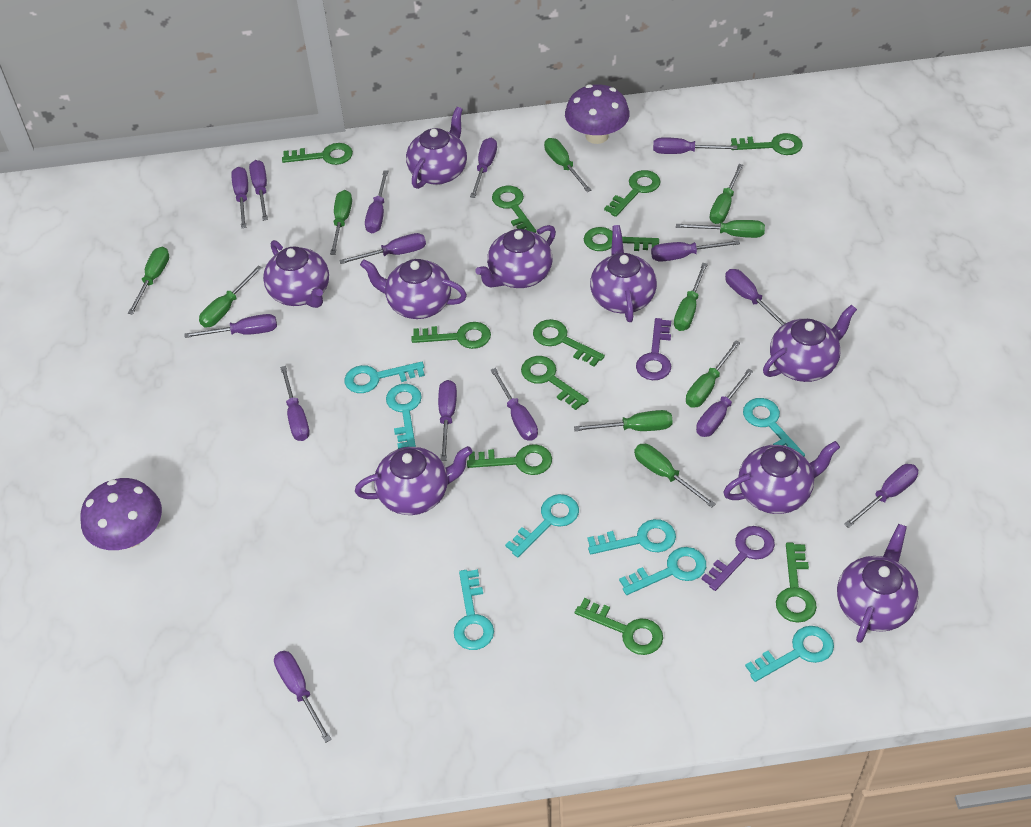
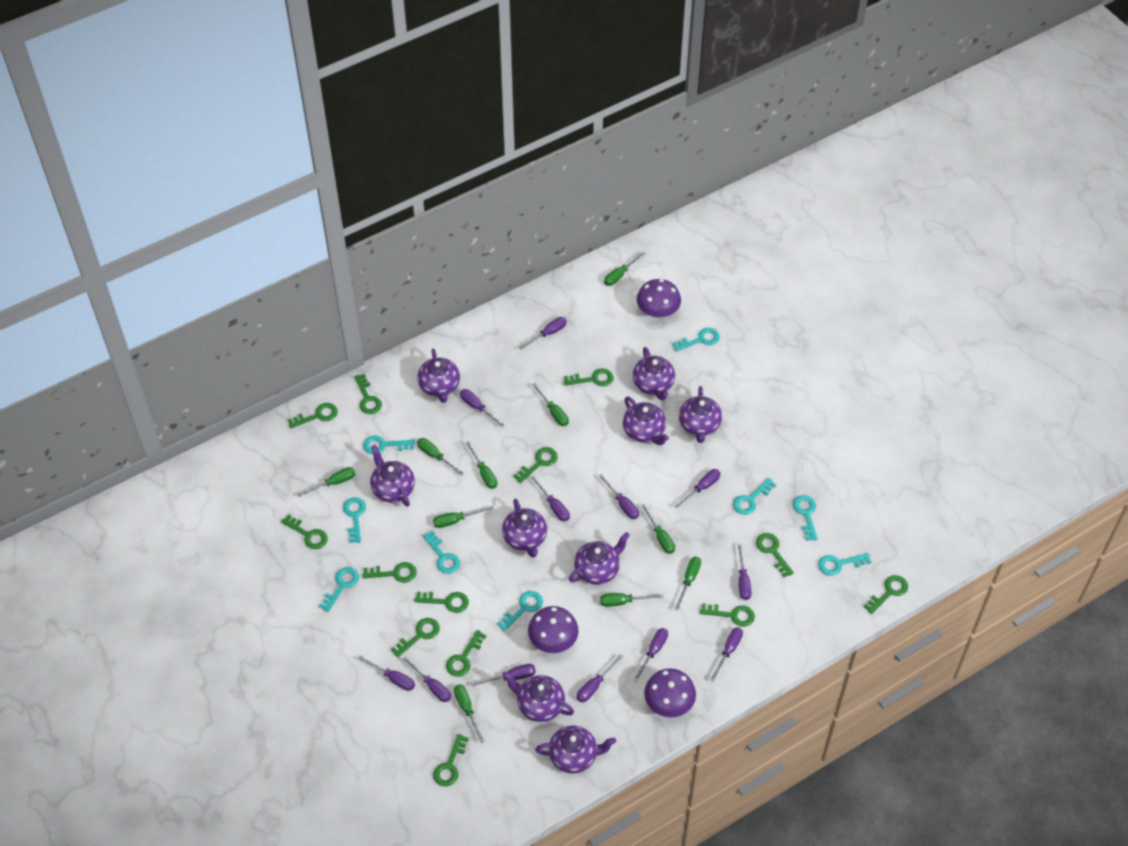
green key: 11 -> 13
purple key: 2 -> 0
purple mushroom: 2 -> 3
purple screwdriver: 15 -> 12
turquoise key: 8 -> 9

